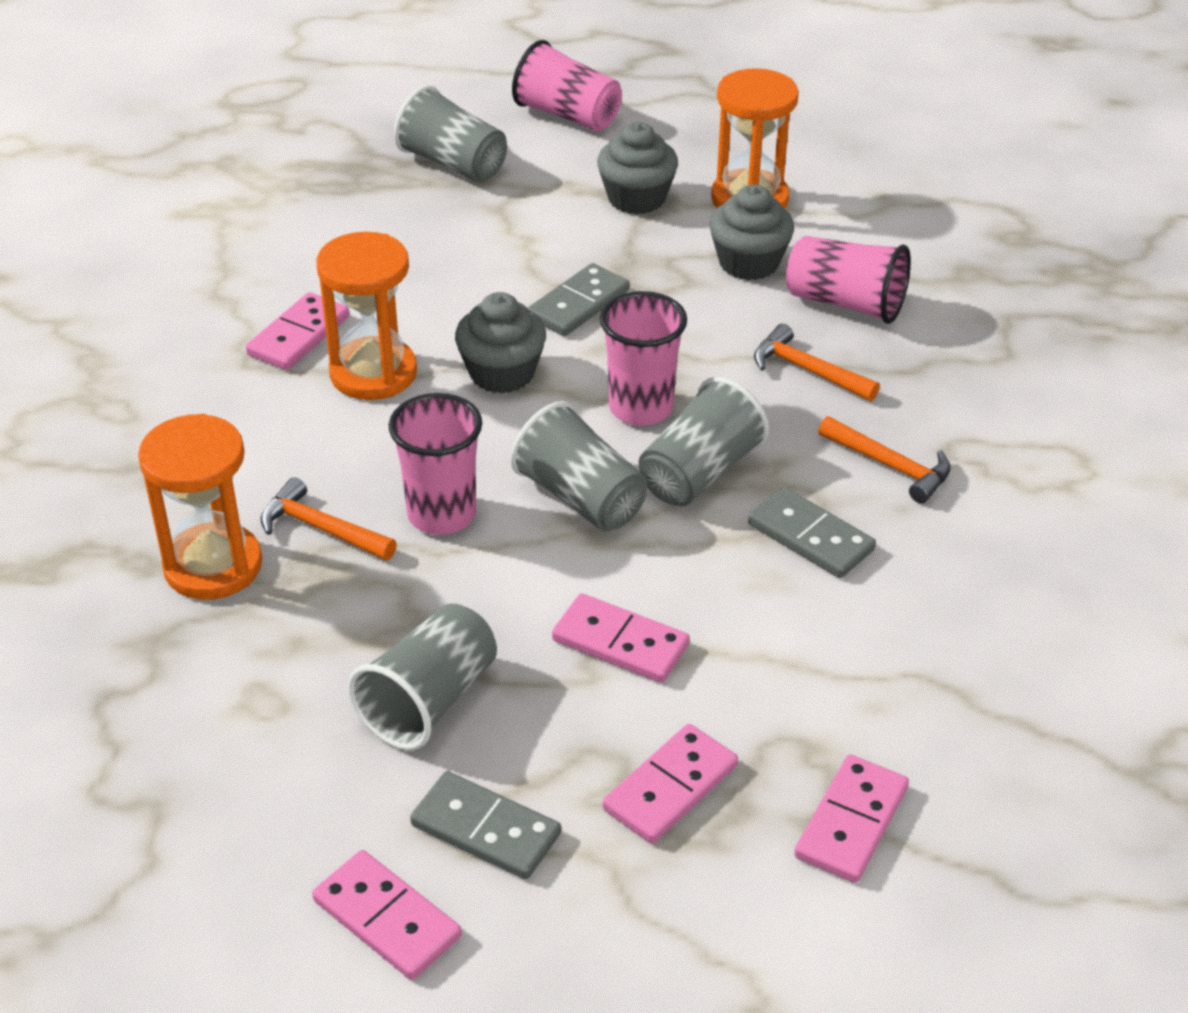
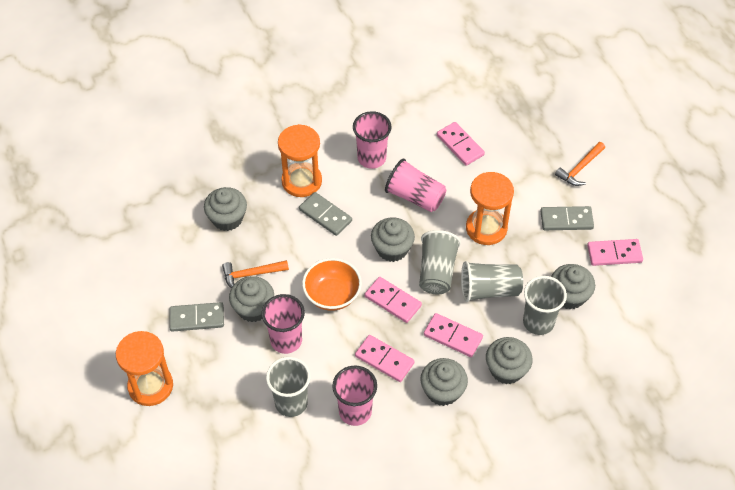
grey cupcake: 3 -> 6
orange bowl: 0 -> 1
orange hammer: 3 -> 2

